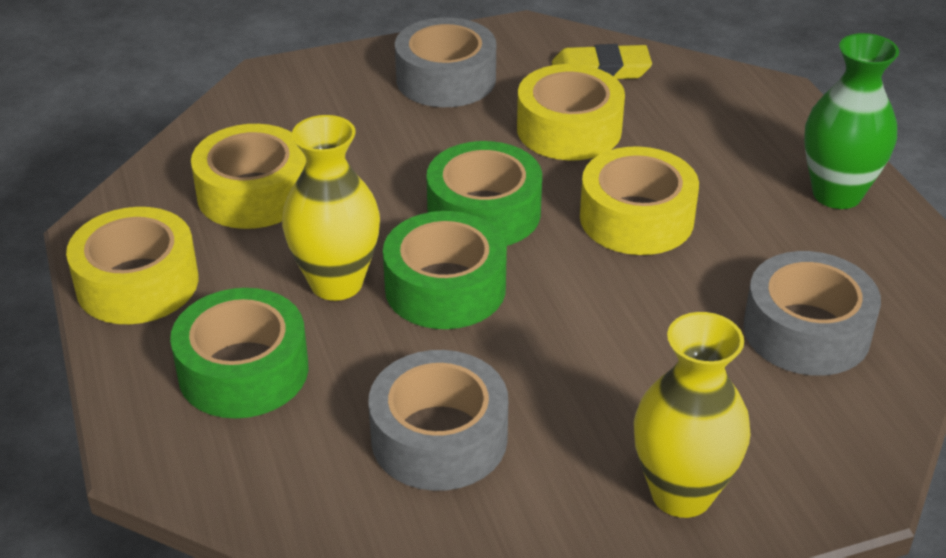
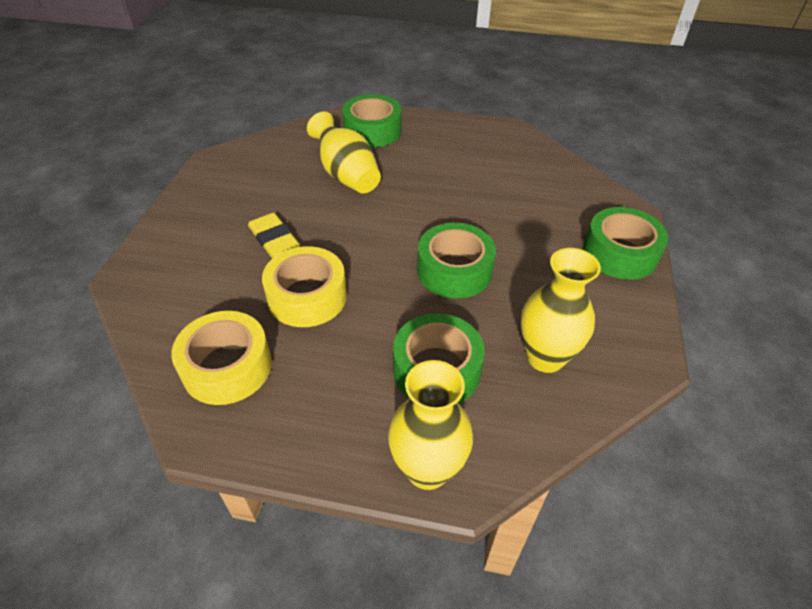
green tape: 3 -> 4
green vase: 1 -> 0
grey tape: 3 -> 0
yellow tape: 4 -> 2
yellow vase: 2 -> 3

